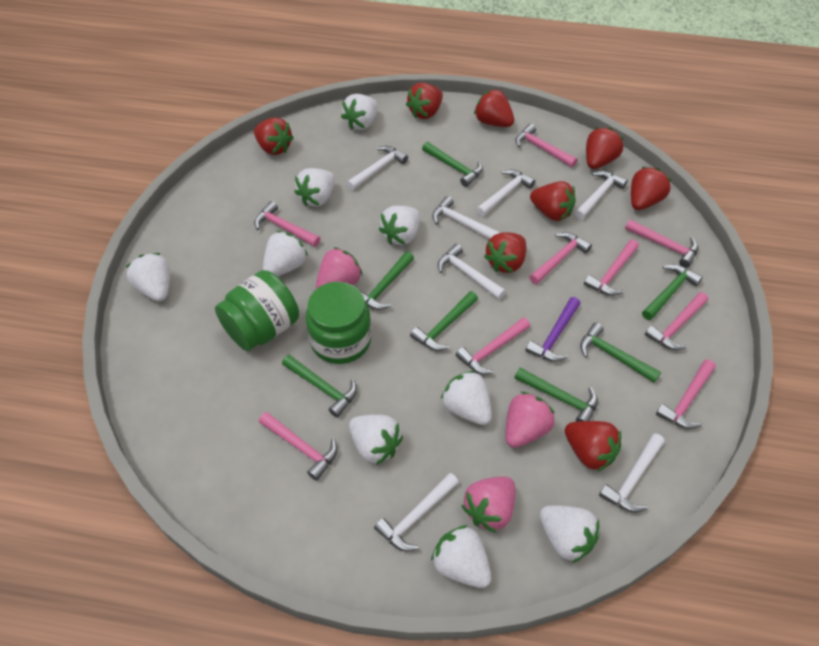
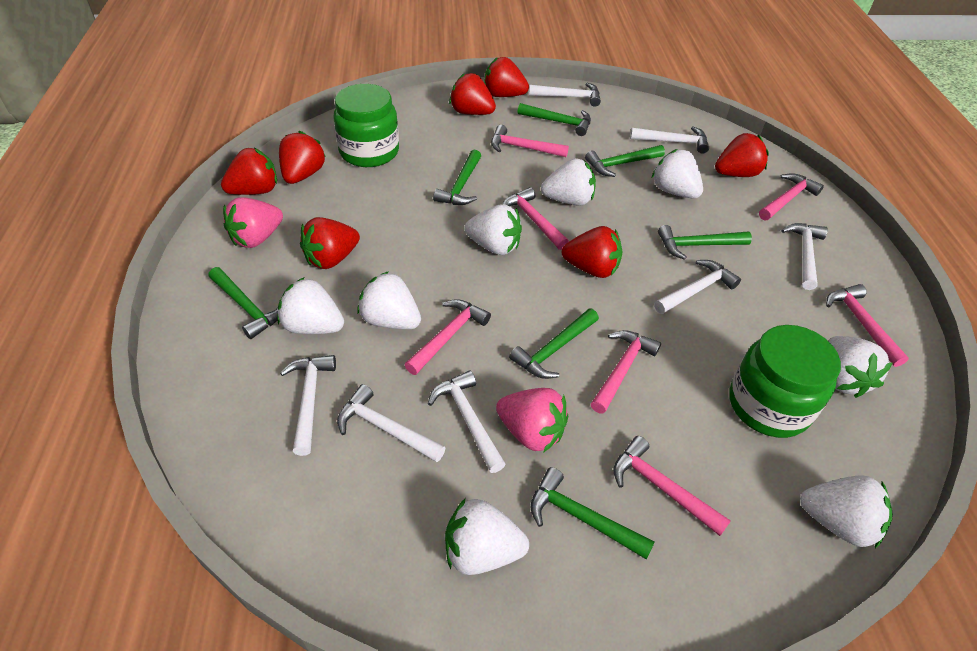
pink hammer: 9 -> 7
pink strawberry: 3 -> 2
purple hammer: 1 -> 0
red strawberry: 8 -> 7
white strawberry: 9 -> 8

